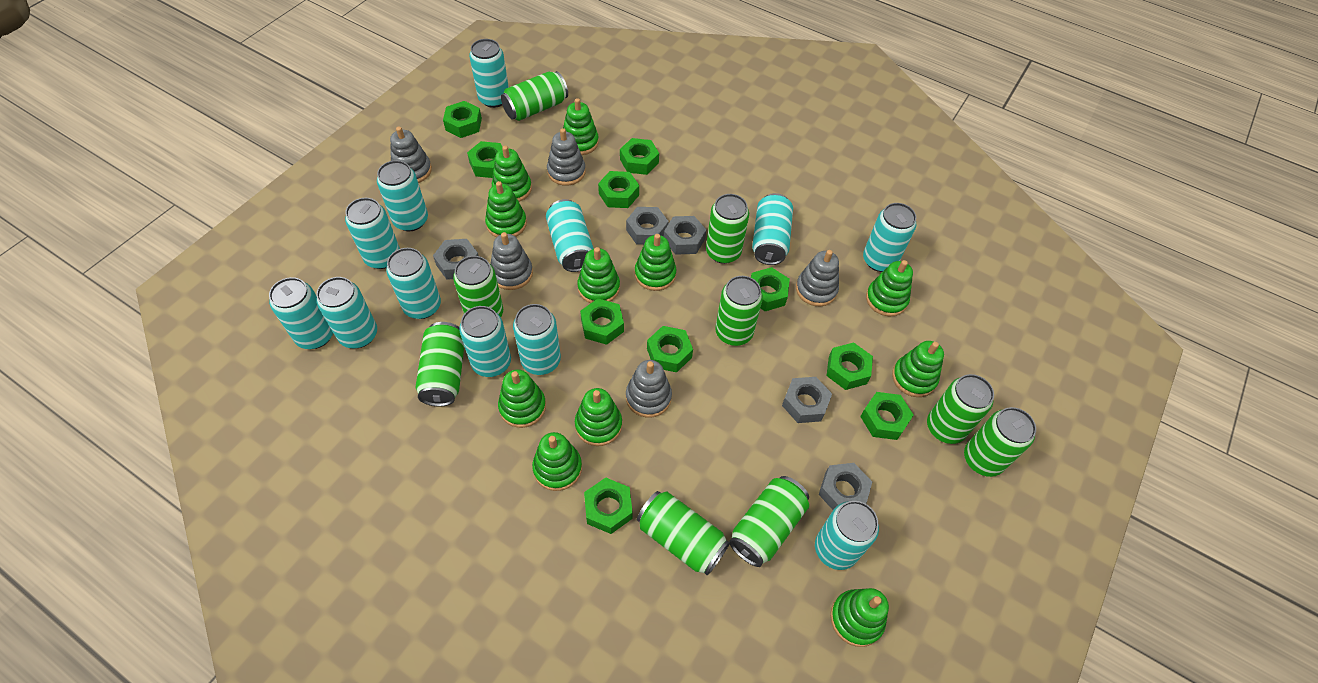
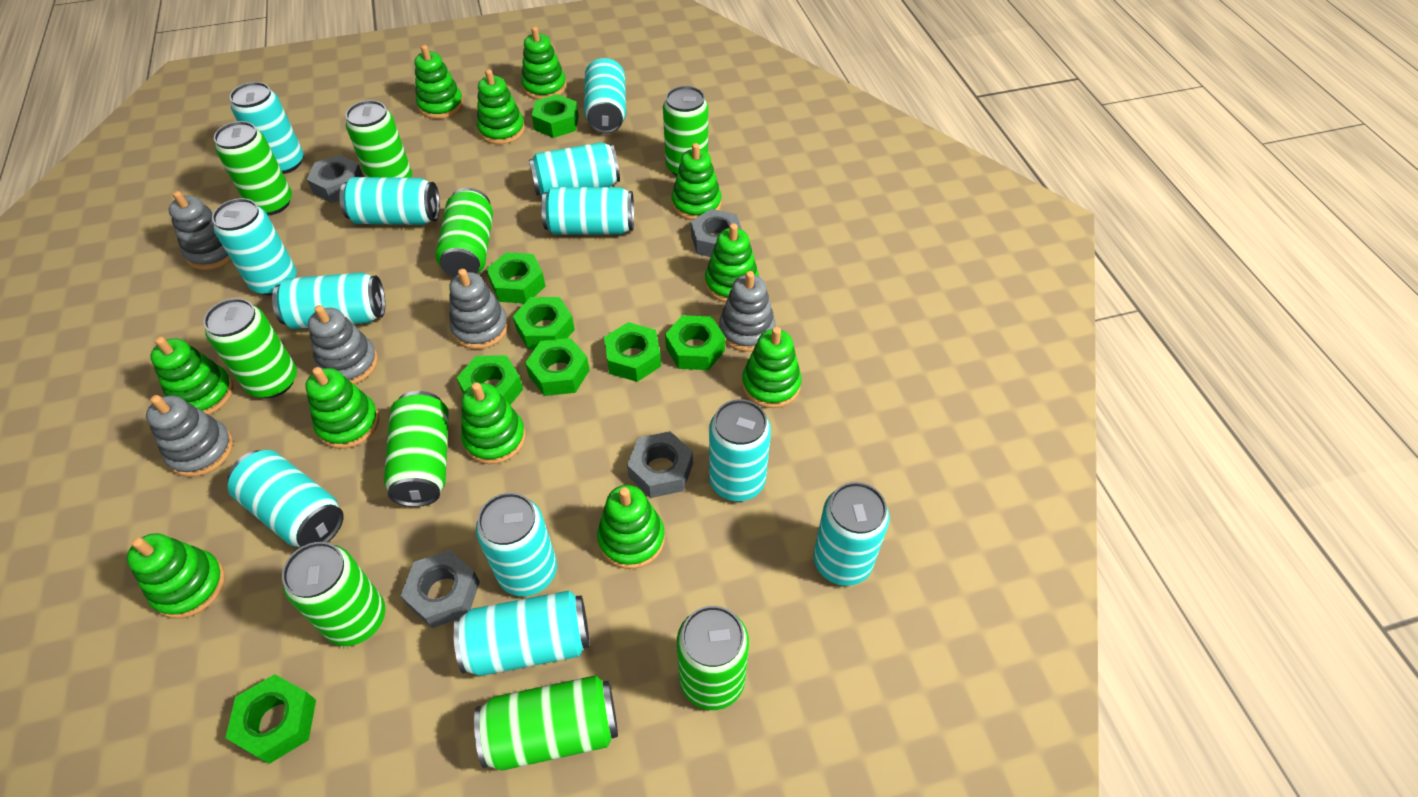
green nut: 10 -> 8
grey nut: 5 -> 4

